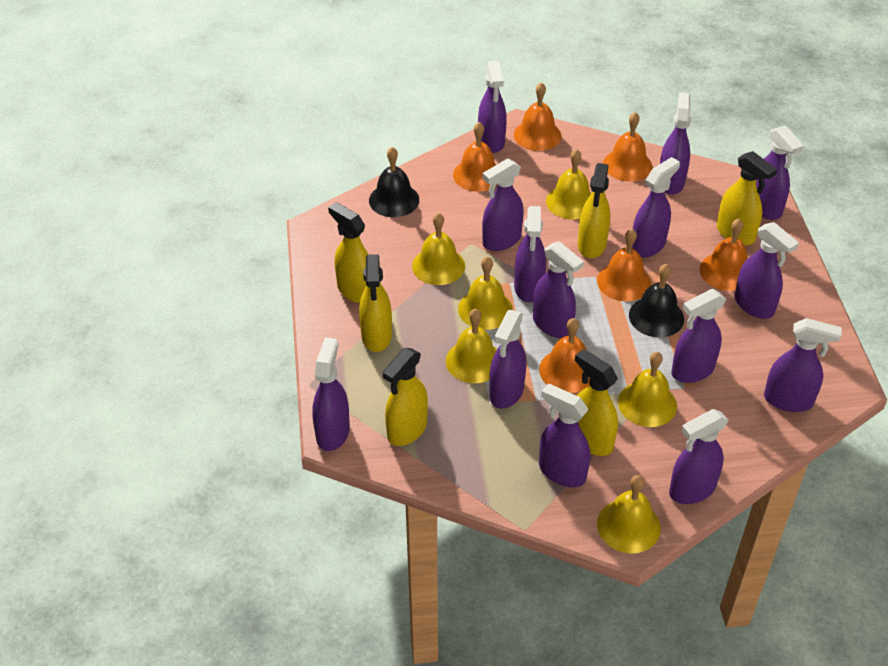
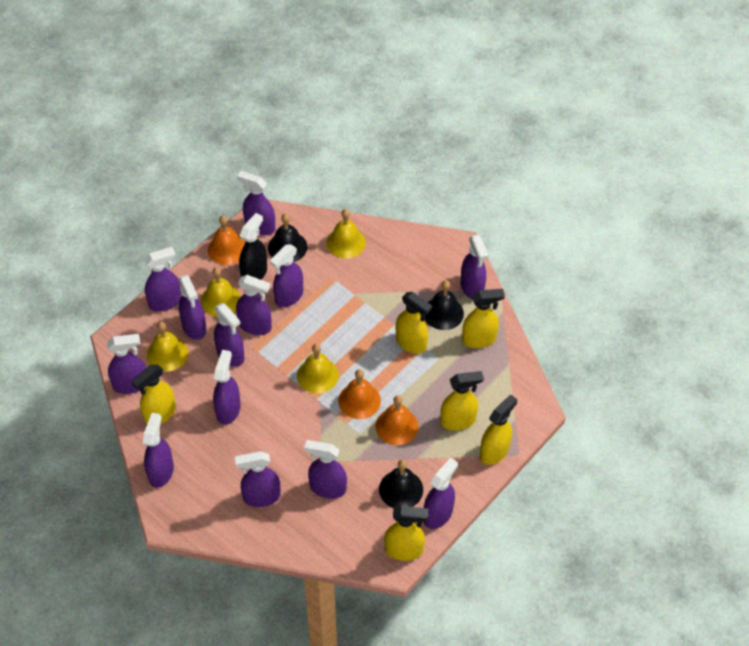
black bell: 2 -> 3
black spray bottle: 0 -> 1
orange bell: 6 -> 3
purple spray bottle: 14 -> 13
yellow bell: 6 -> 4

